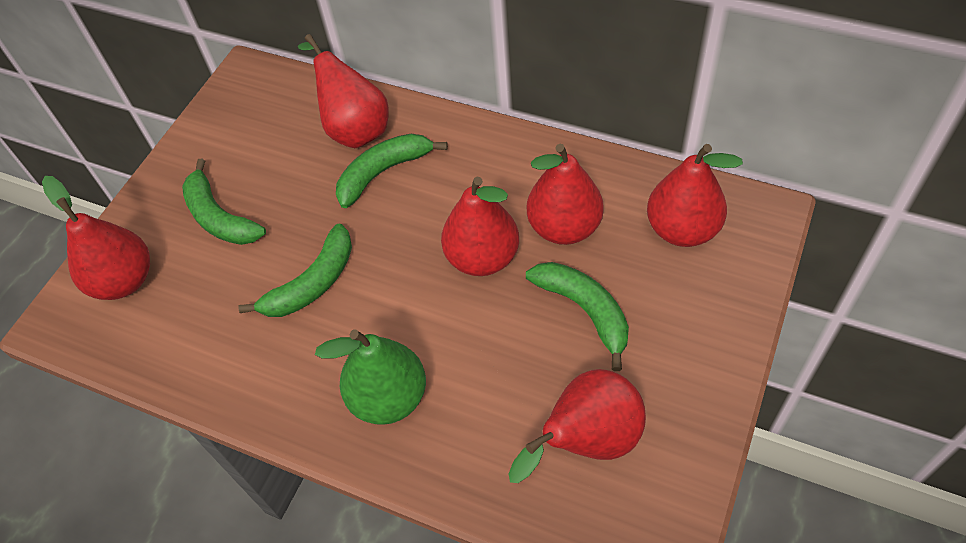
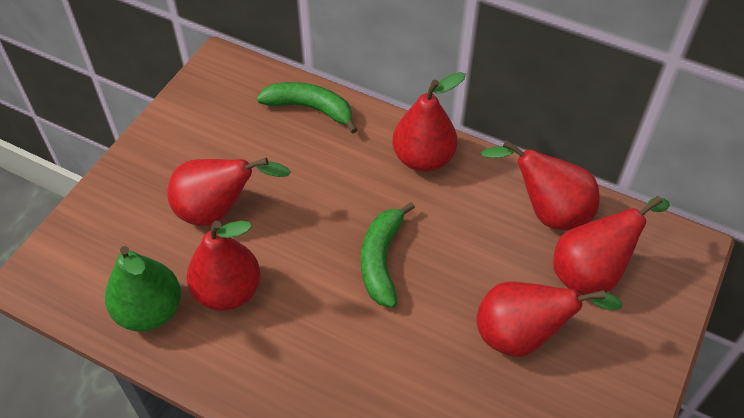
green banana: 4 -> 2

